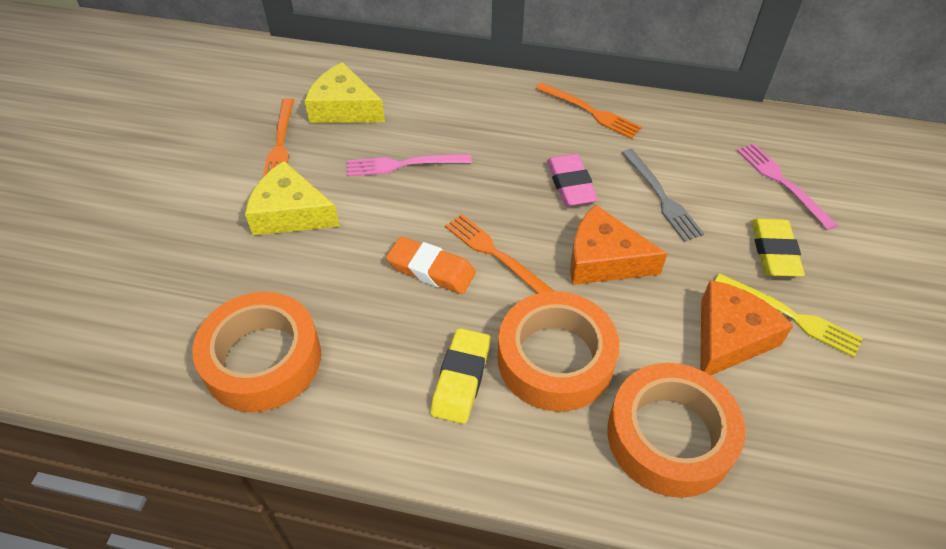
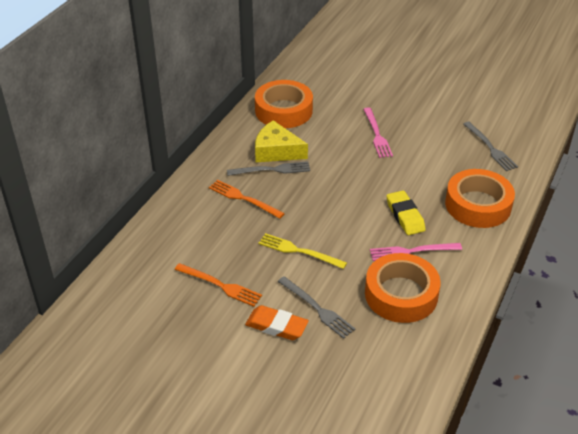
grey fork: 1 -> 3
orange cheese: 2 -> 0
orange fork: 3 -> 2
pink eraser: 1 -> 0
yellow cheese: 2 -> 1
yellow eraser: 2 -> 1

